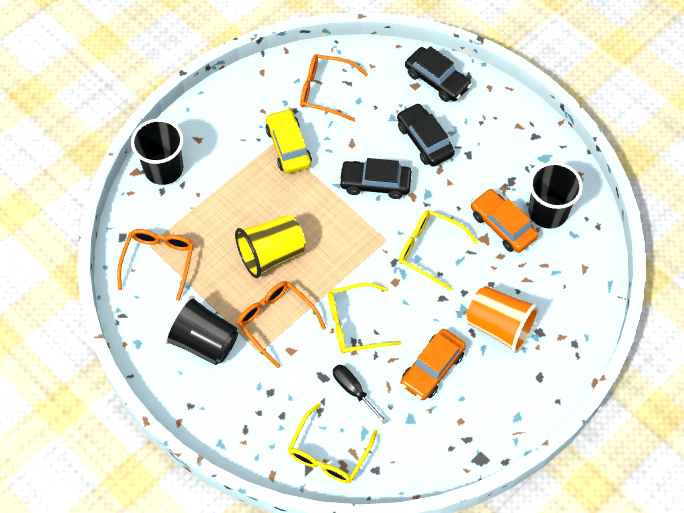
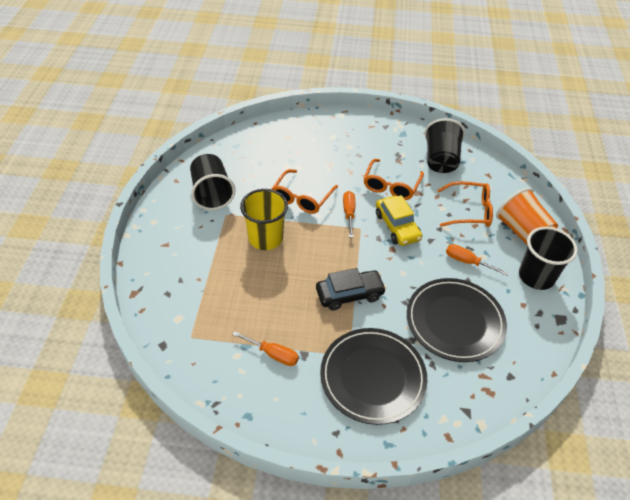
black car: 3 -> 1
black plate: 0 -> 2
black screwdriver: 1 -> 0
orange car: 2 -> 0
orange screwdriver: 0 -> 3
yellow glasses: 3 -> 0

